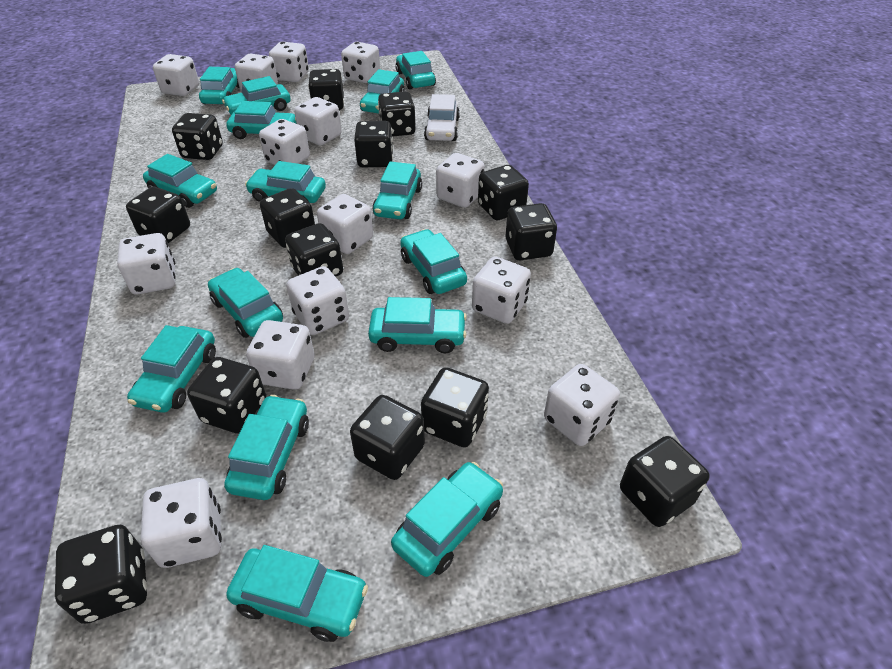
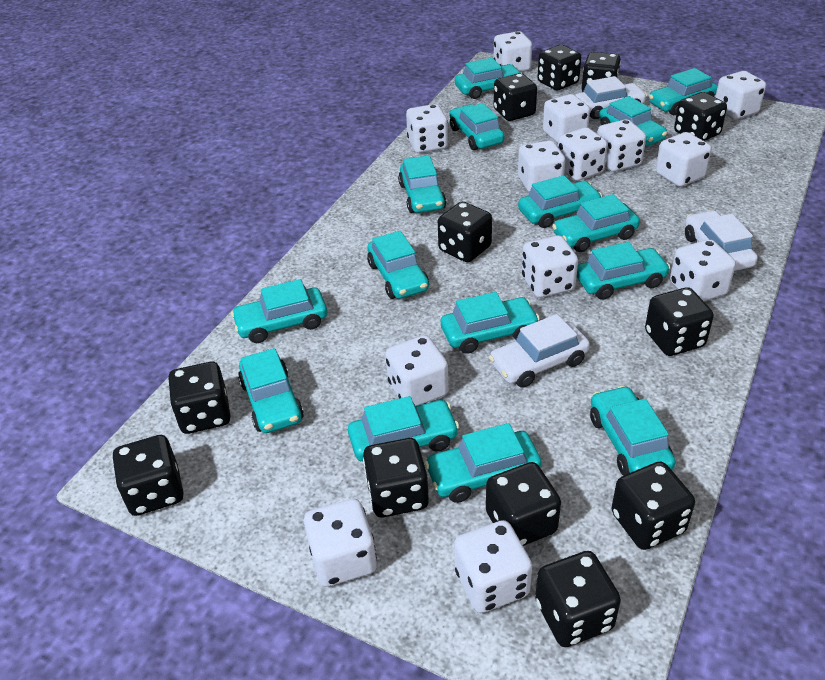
black dice: 14 -> 12
white car: 1 -> 3
white dice: 14 -> 13

